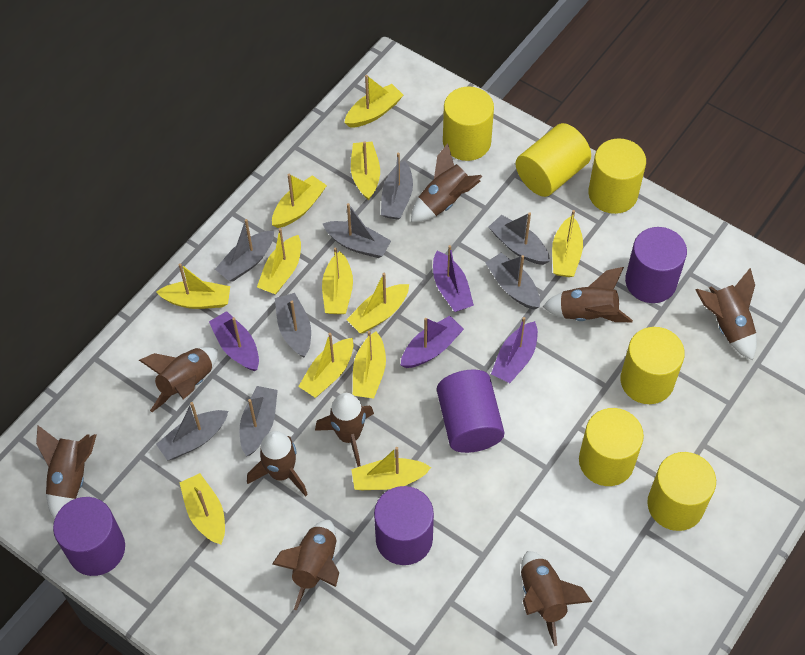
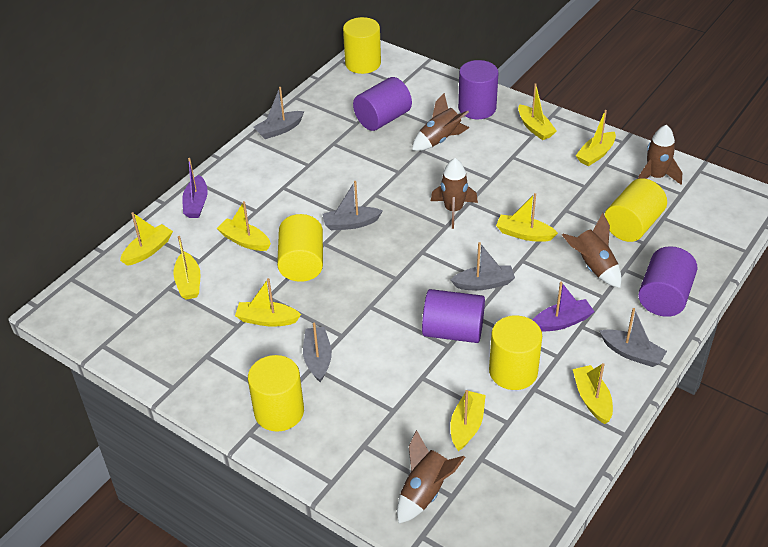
brown rocket: 9 -> 5
grey boat: 8 -> 5
purple boat: 4 -> 2
yellow boat: 12 -> 9
yellow cylinder: 6 -> 5

